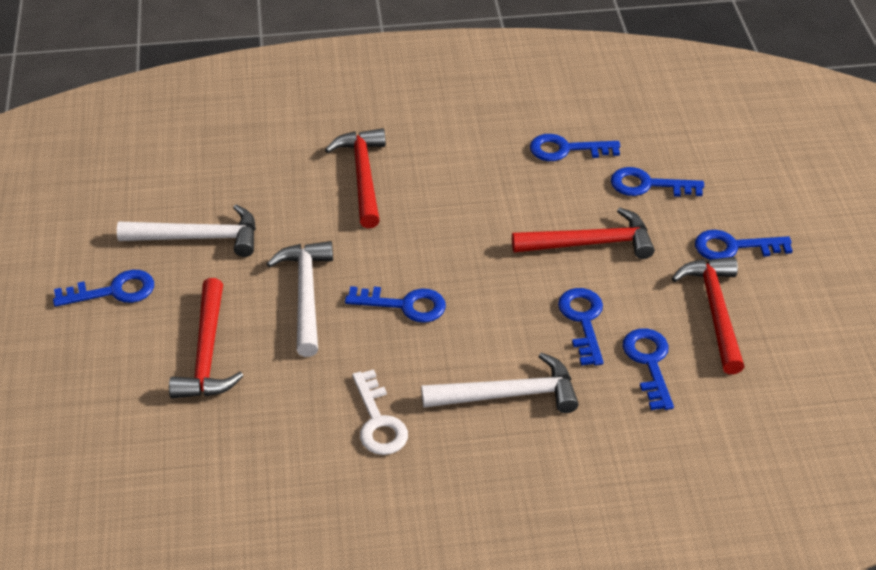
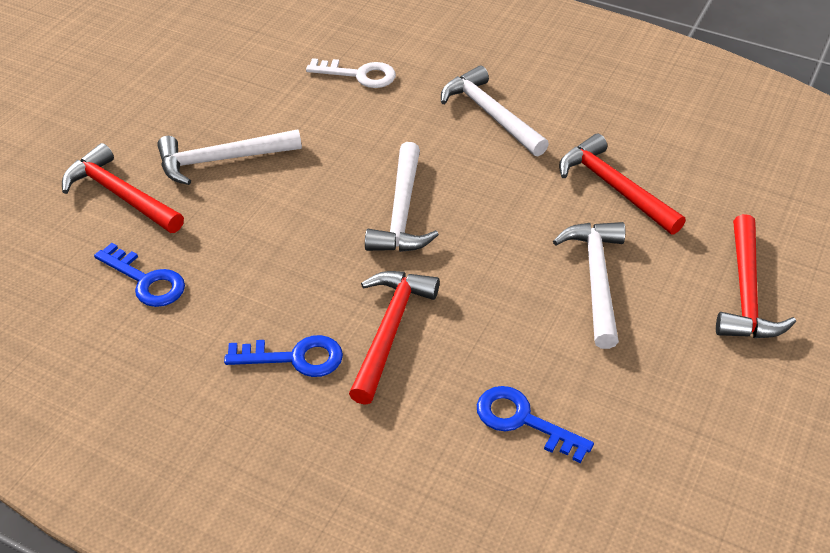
blue key: 7 -> 3
white hammer: 3 -> 4

